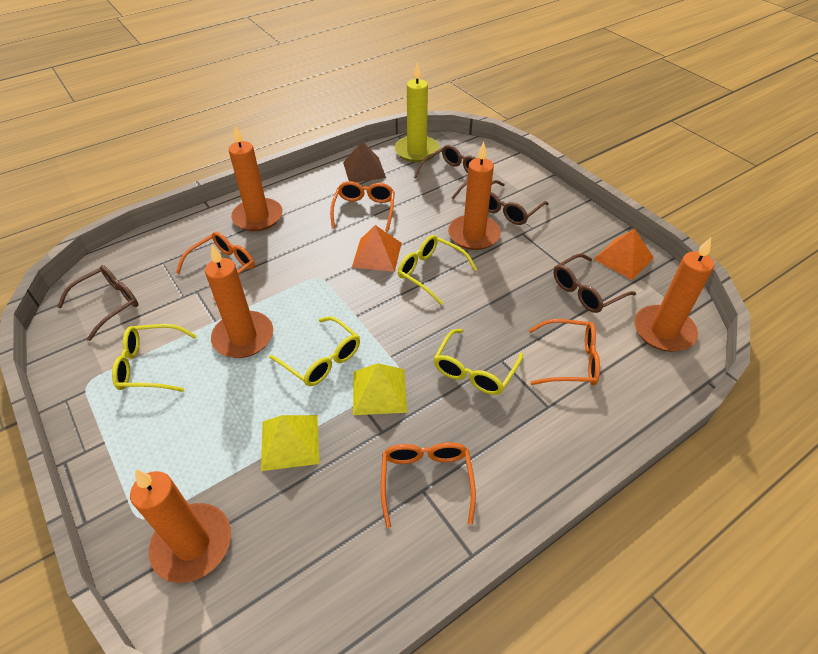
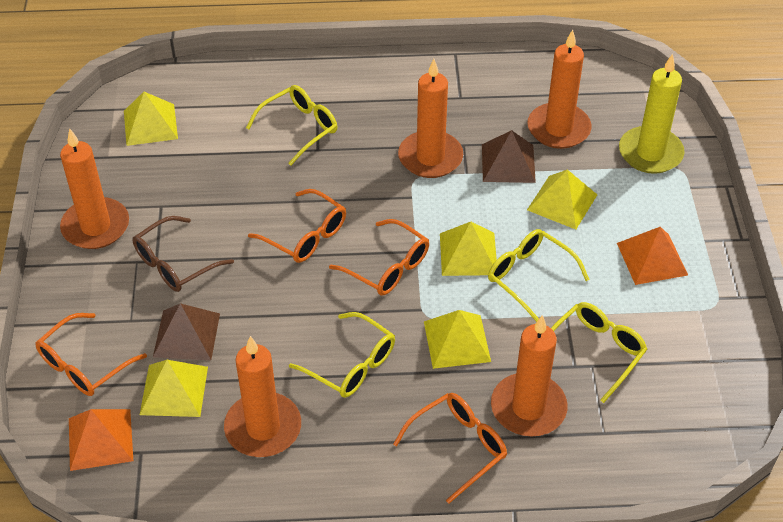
brown glasses: 4 -> 1
brown pyramid: 1 -> 2
yellow pyramid: 2 -> 5

